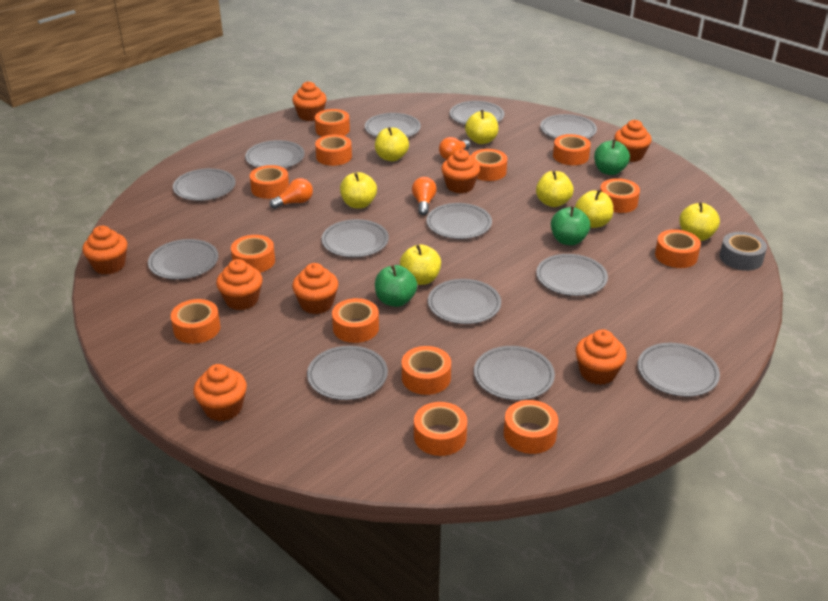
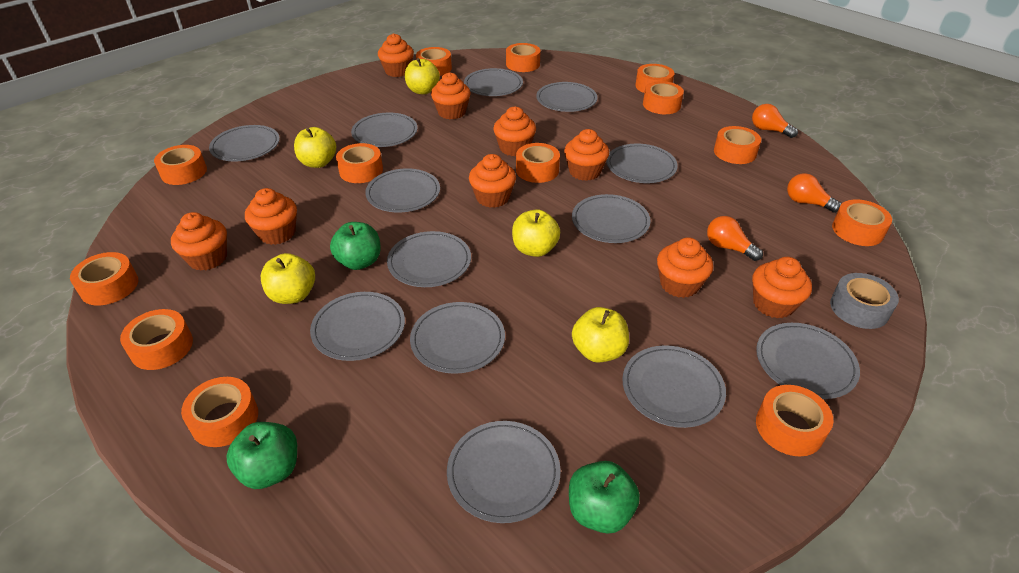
orange cupcake: 8 -> 9
yellow apple: 7 -> 5

